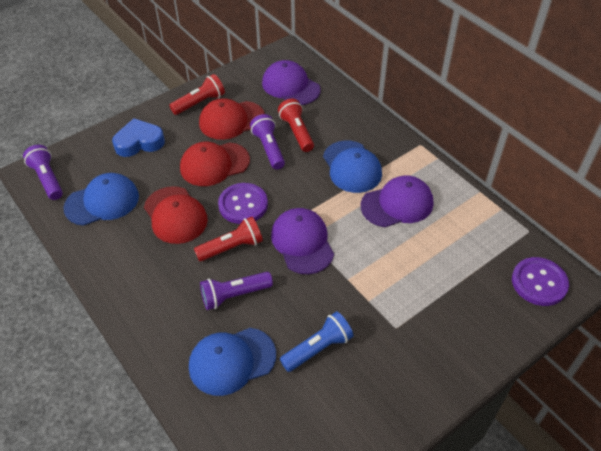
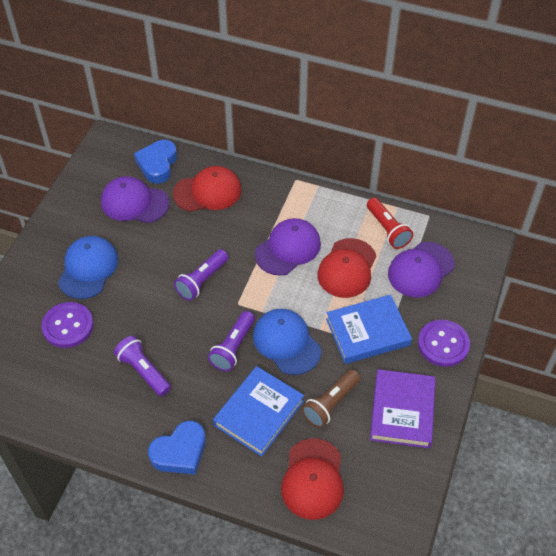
blue book: 0 -> 2
blue cap: 3 -> 2
blue flashlight: 1 -> 0
blue heart: 1 -> 2
brown flashlight: 0 -> 1
purple book: 0 -> 1
red flashlight: 3 -> 1

